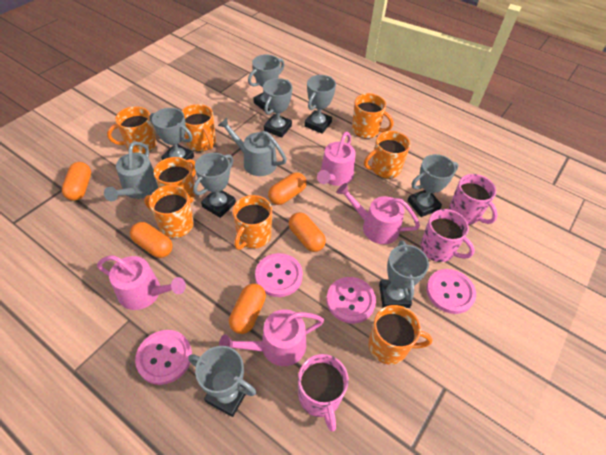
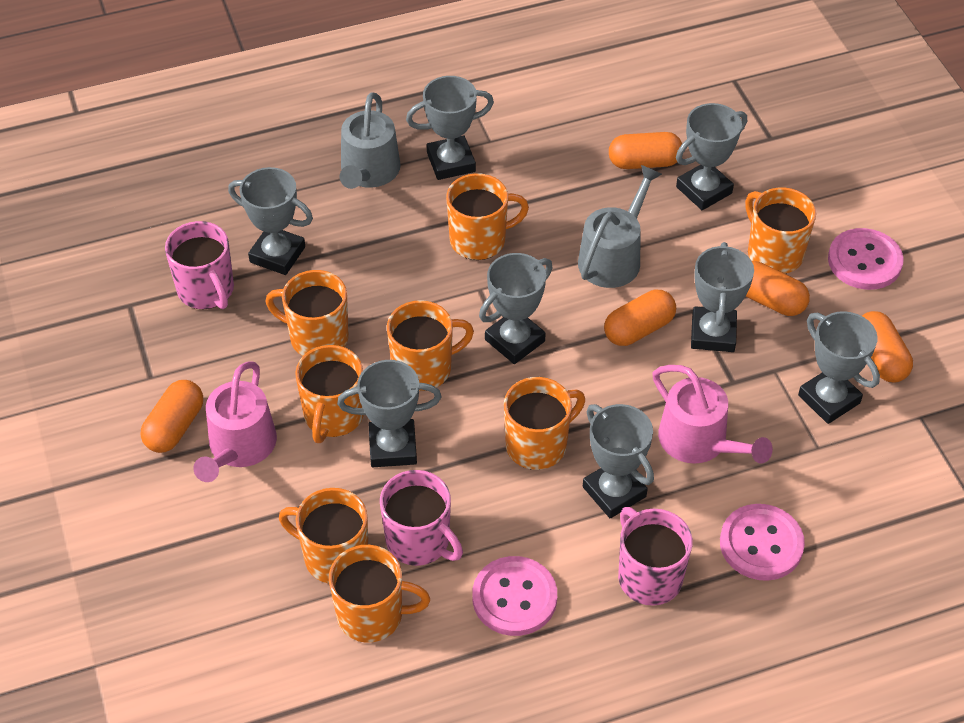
pink button: 4 -> 3
pink watering can: 4 -> 2

